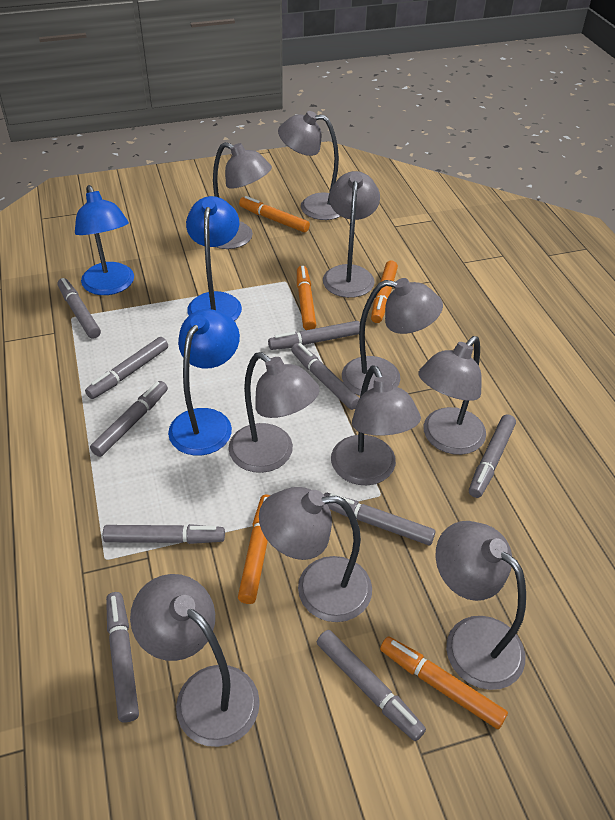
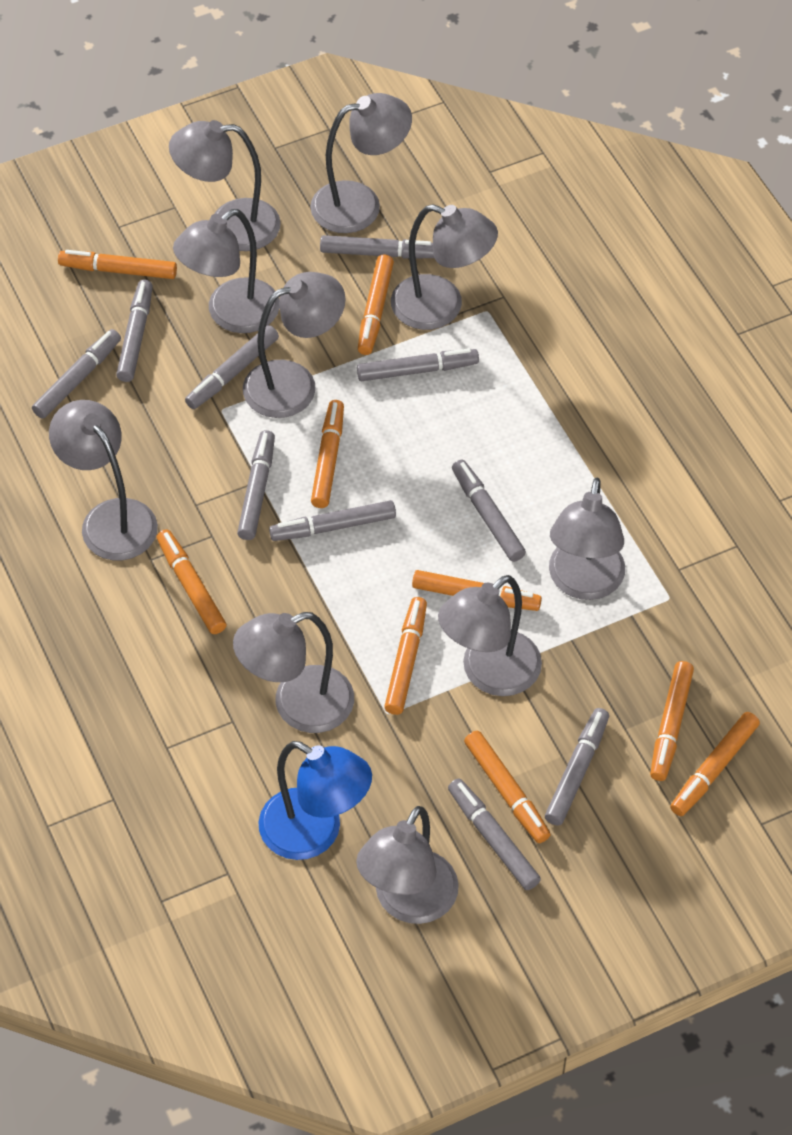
blue lamp: 3 -> 1
orange marker: 5 -> 9

